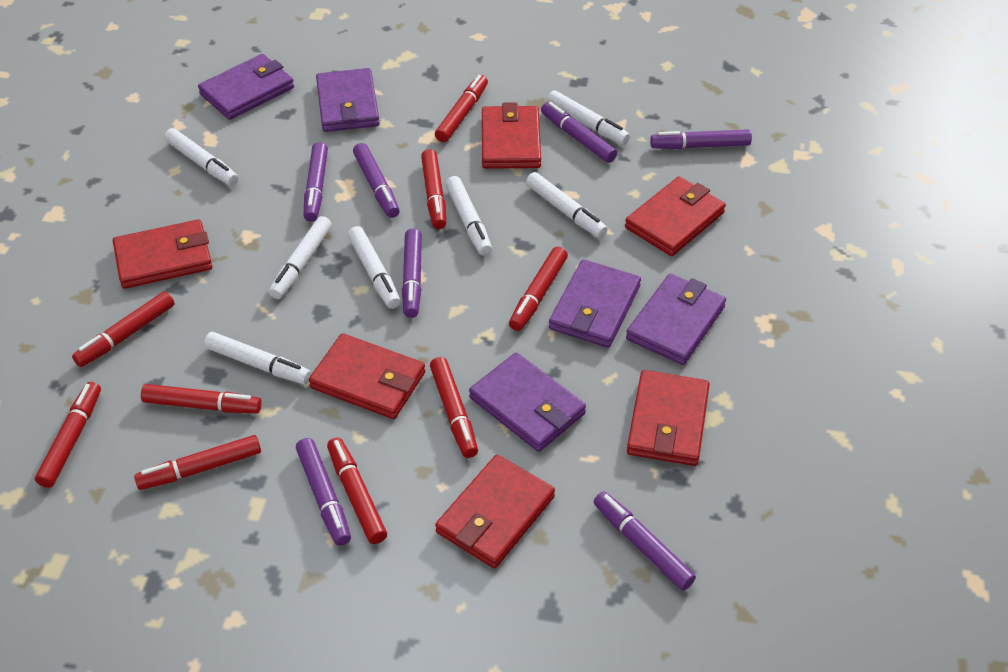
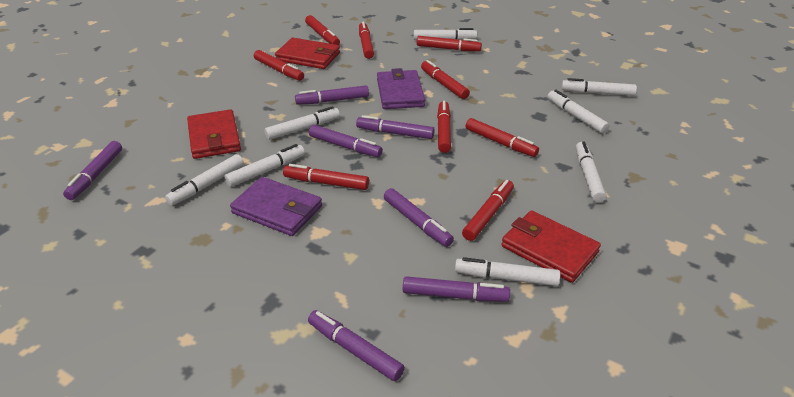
purple wallet: 5 -> 2
red wallet: 6 -> 3
white marker: 7 -> 8

